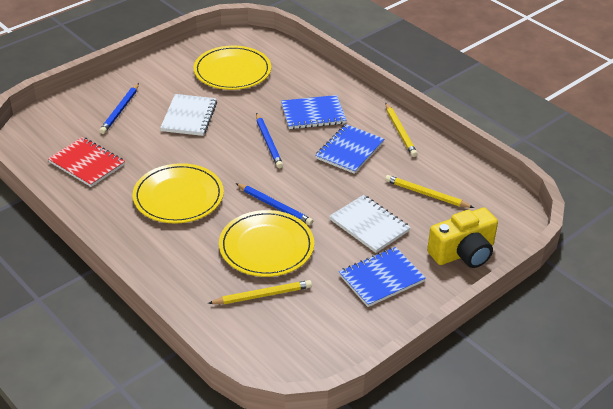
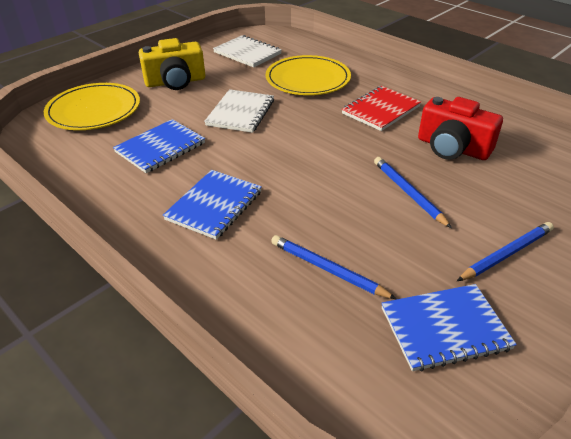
red camera: 0 -> 1
yellow pencil: 3 -> 0
yellow plate: 3 -> 2

